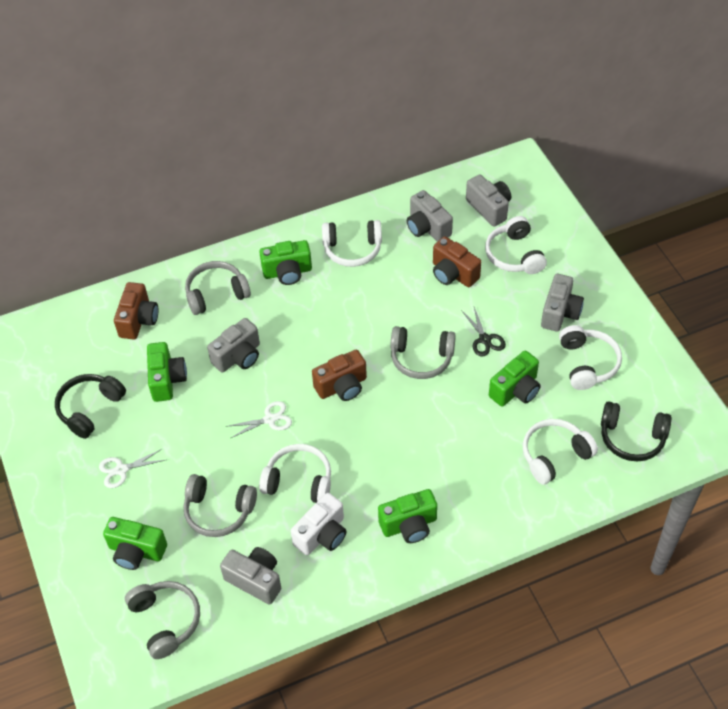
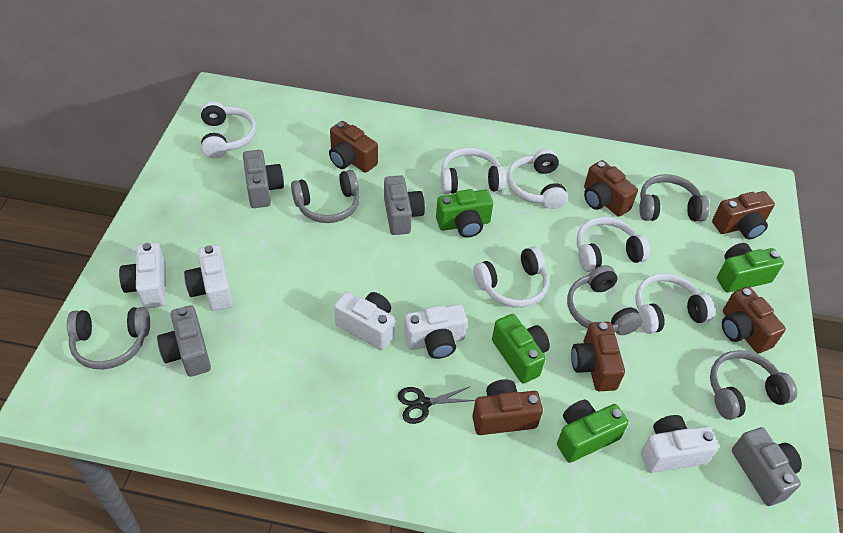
black headphones: 2 -> 0
brown camera: 3 -> 6
green camera: 5 -> 4
grey camera: 5 -> 4
grey headphones: 4 -> 5
white camera: 1 -> 5
white headphones: 5 -> 6
white scissors: 2 -> 0

